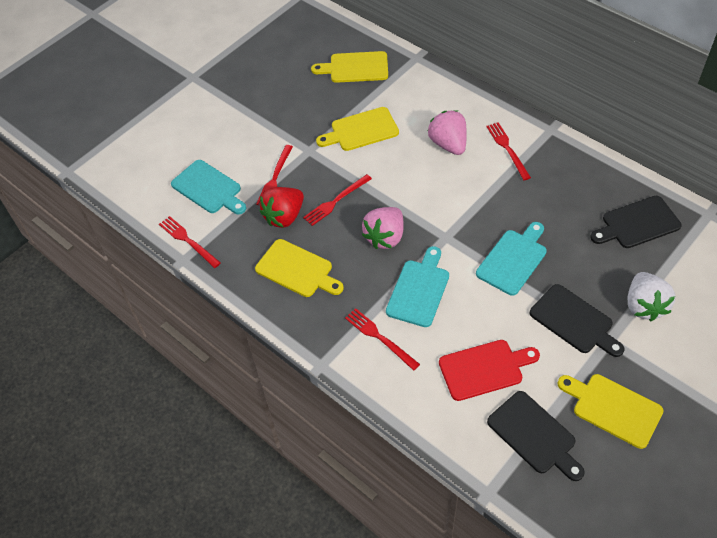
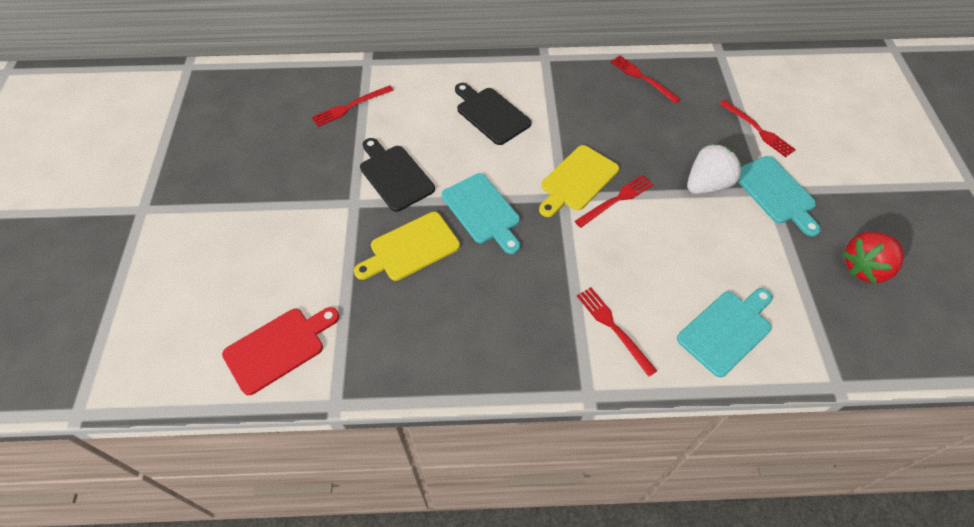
black cutting board: 3 -> 2
pink strawberry: 2 -> 0
yellow cutting board: 4 -> 2

